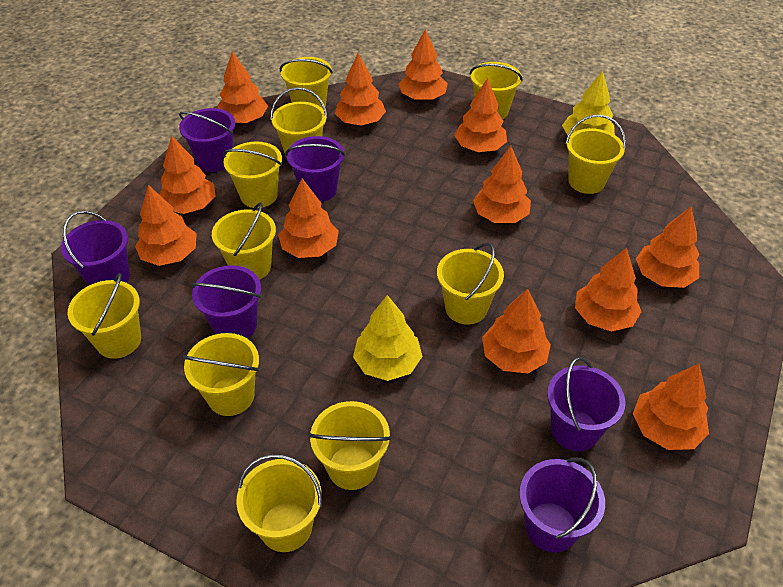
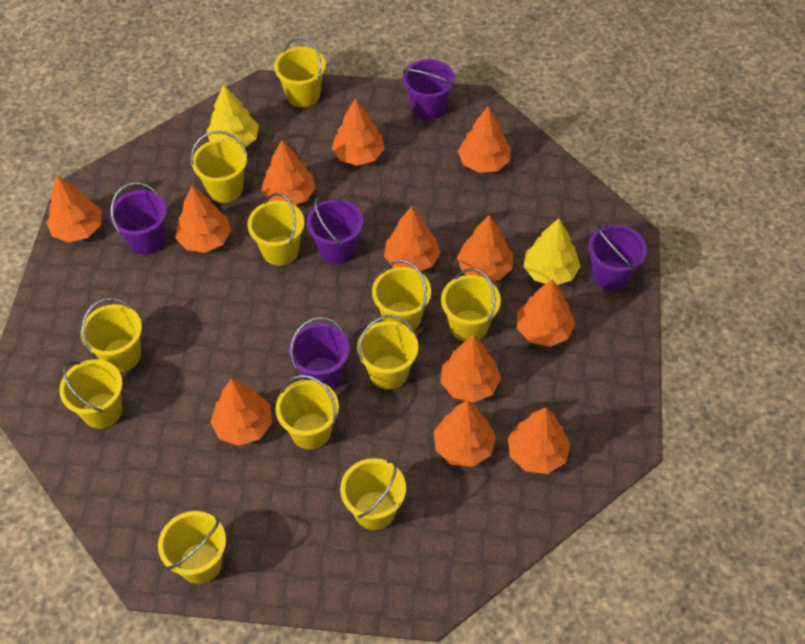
purple bucket: 6 -> 5

